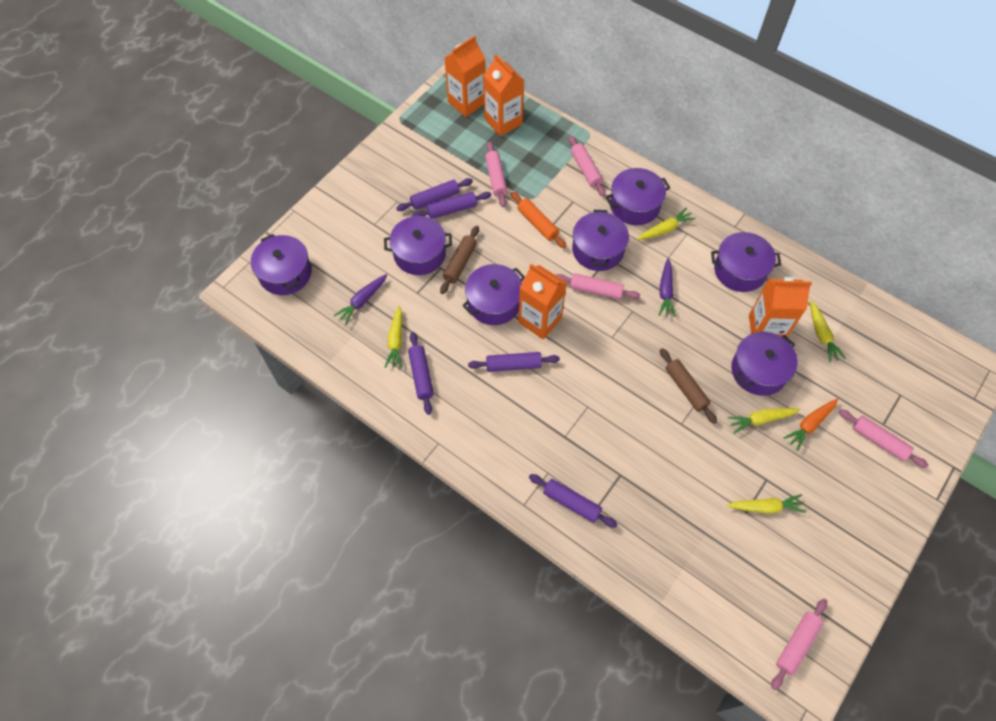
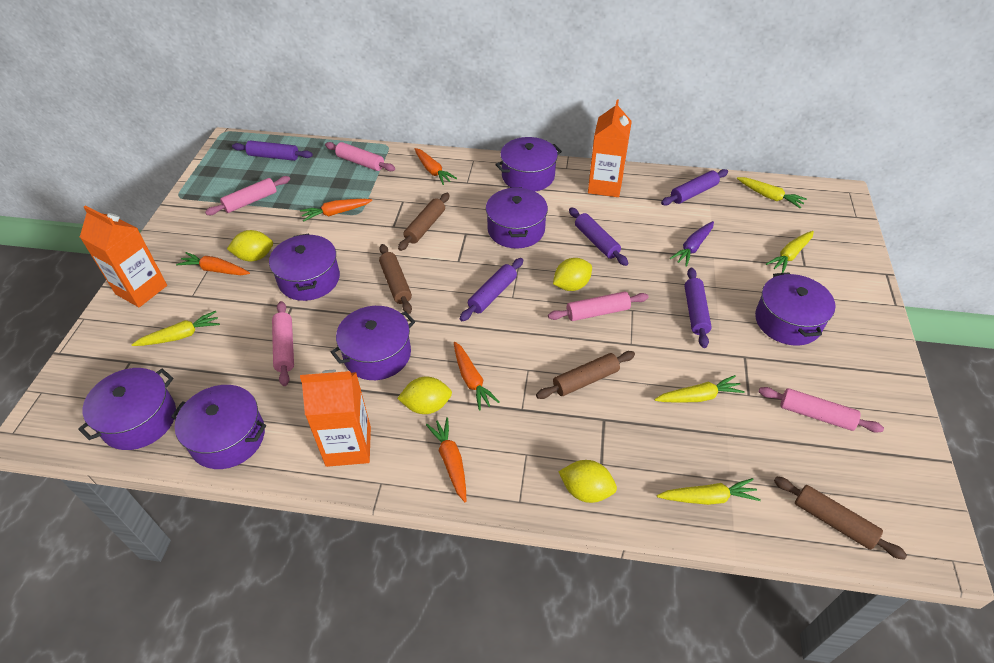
brown rolling pin: 2 -> 4
orange carrot: 1 -> 5
orange carton: 4 -> 3
orange rolling pin: 1 -> 0
purple carrot: 2 -> 1
yellow lemon: 0 -> 4

